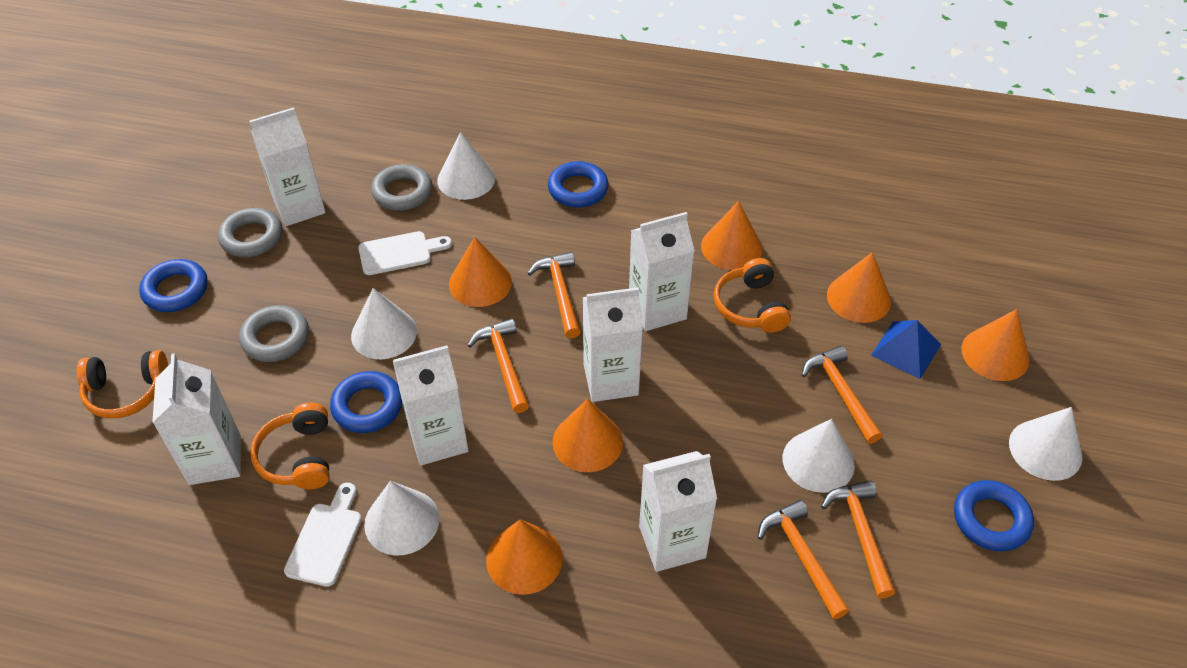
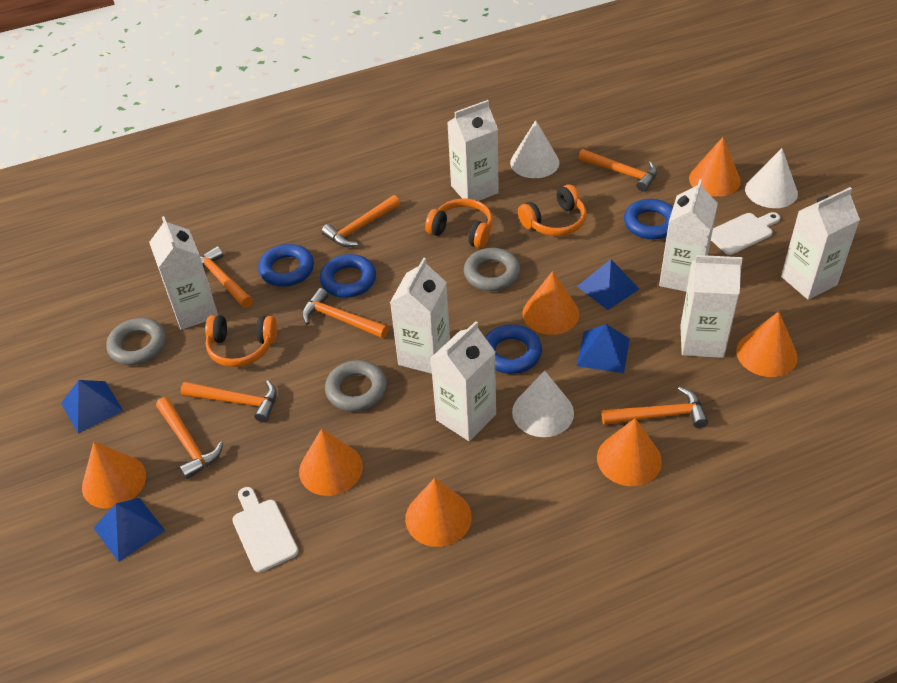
blue pyramid: 1 -> 4
orange cone: 6 -> 7
orange hammer: 5 -> 7
white carton: 6 -> 7
white cone: 5 -> 3

